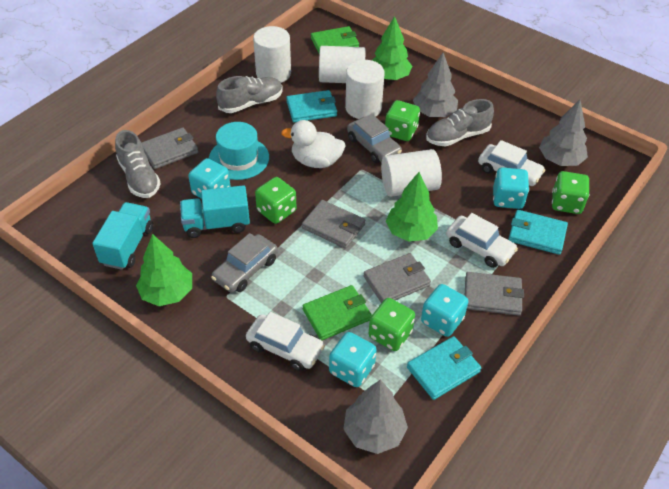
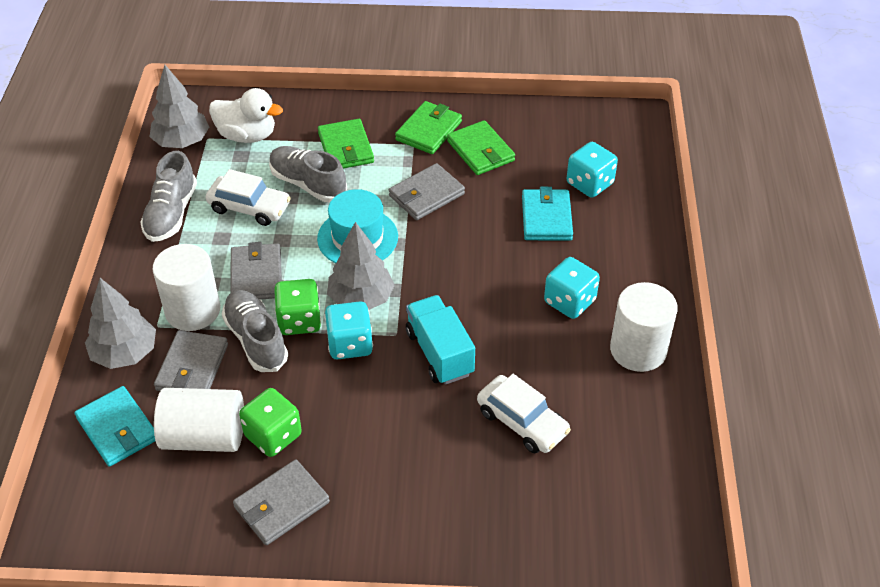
green dice: 4 -> 2
green tree: 3 -> 0
green wallet: 2 -> 3
grey car: 2 -> 0
turquoise dice: 4 -> 3
turquoise truck: 2 -> 1
turquoise wallet: 3 -> 2
white car: 3 -> 2
white cylinder: 4 -> 3

